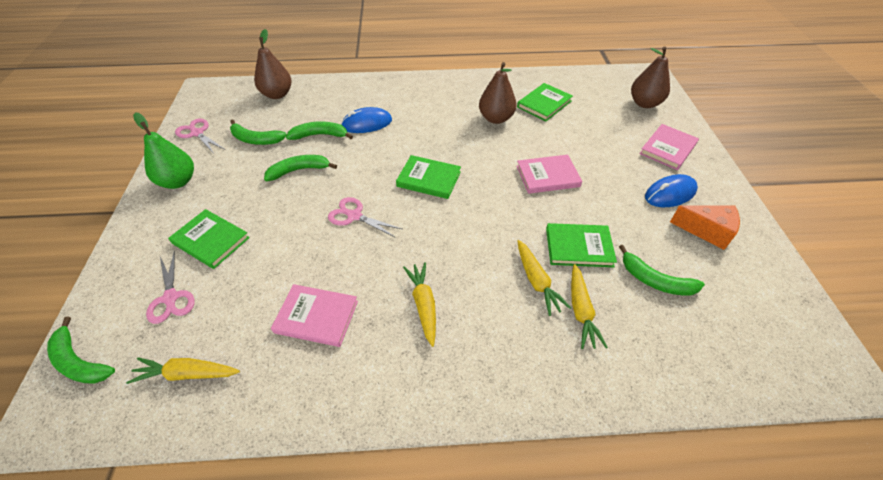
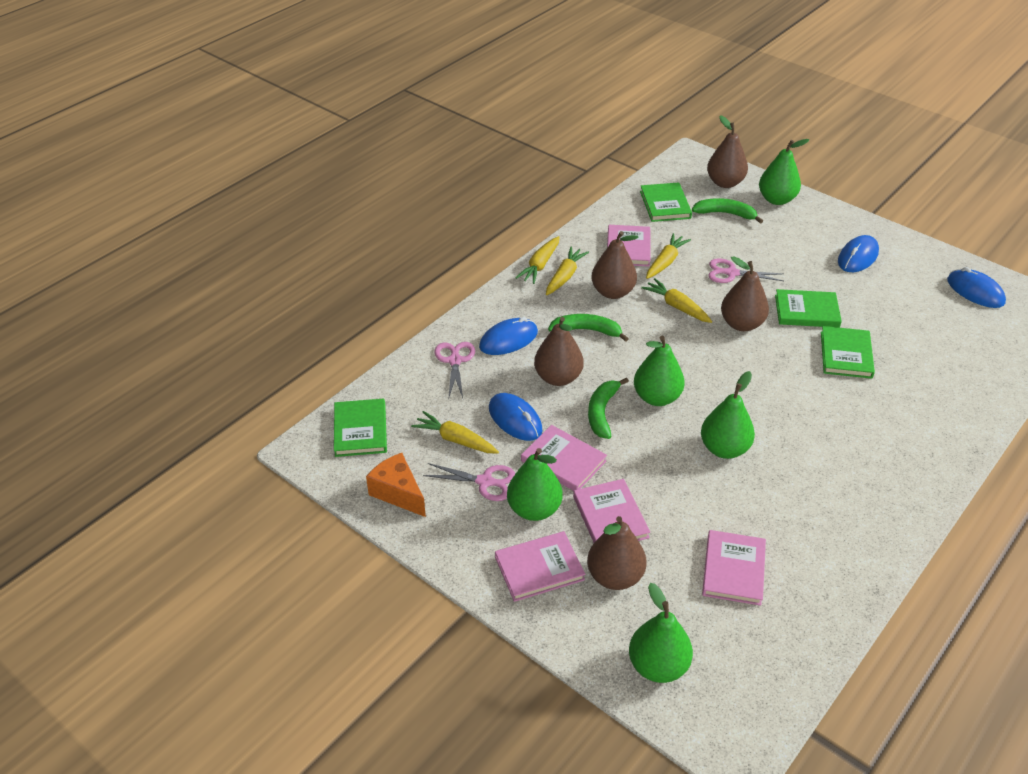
blue mouse: 2 -> 4
brown pear: 3 -> 5
green banana: 5 -> 3
green pear: 1 -> 5
pink book: 3 -> 5
yellow carrot: 4 -> 5

